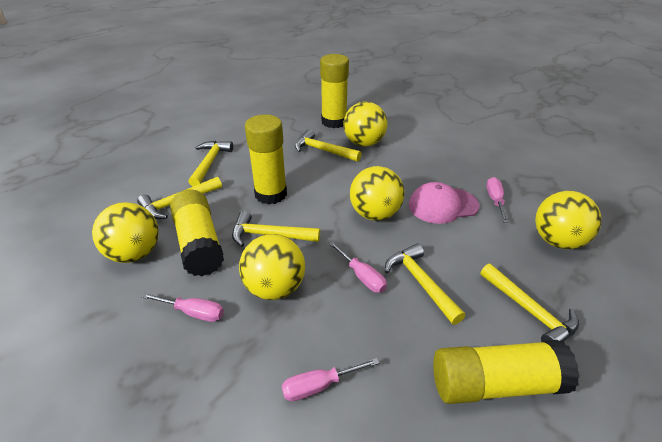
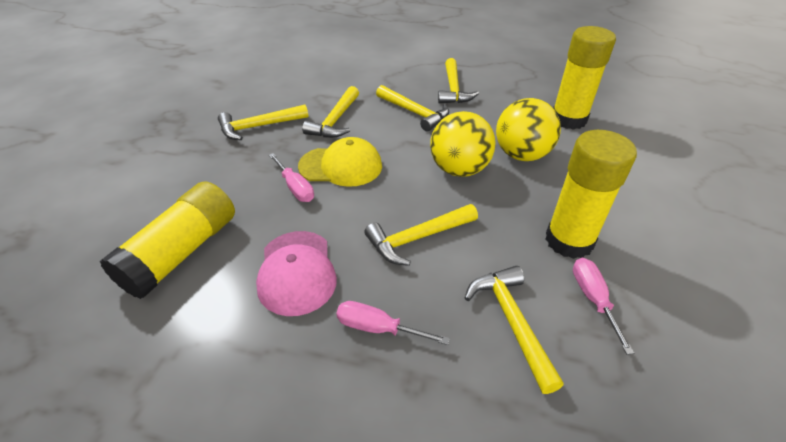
pink screwdriver: 4 -> 3
yellow ball: 5 -> 2
yellow cap: 0 -> 1
yellow glue stick: 4 -> 3

